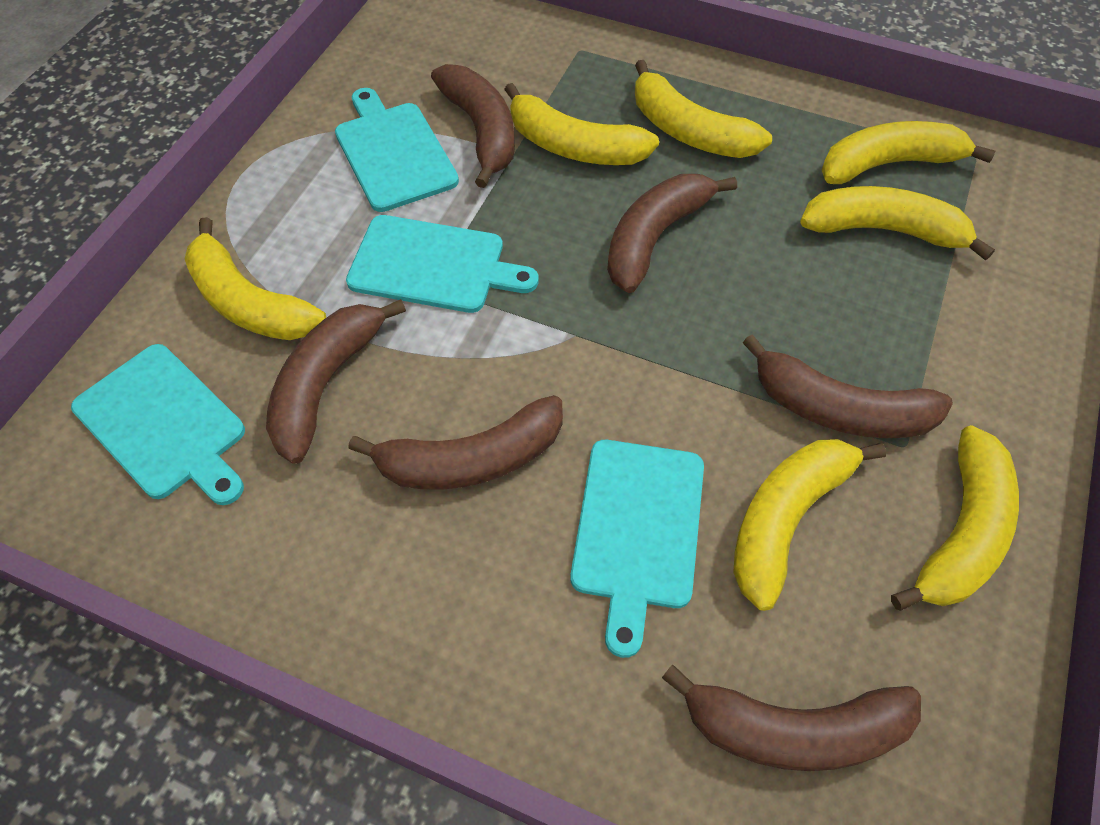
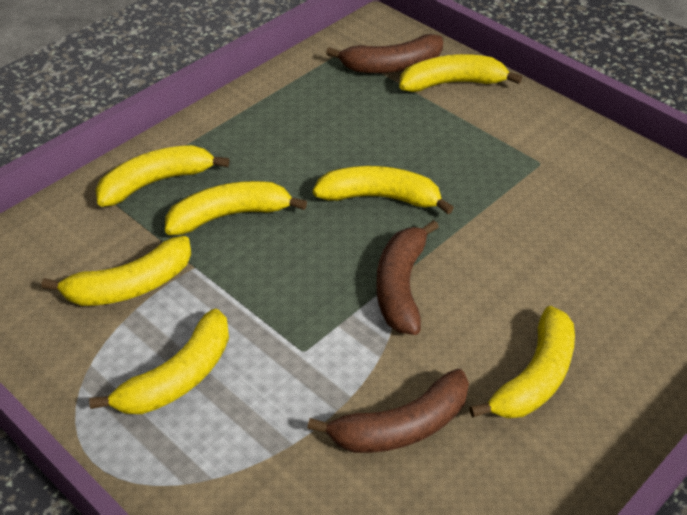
brown banana: 6 -> 3
turquoise cutting board: 4 -> 0

